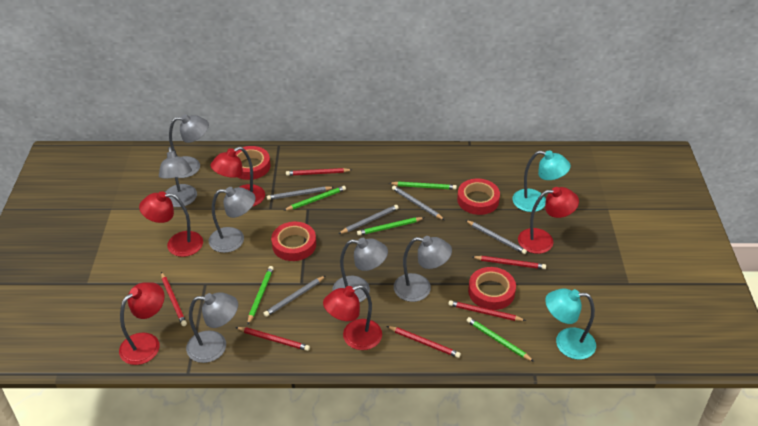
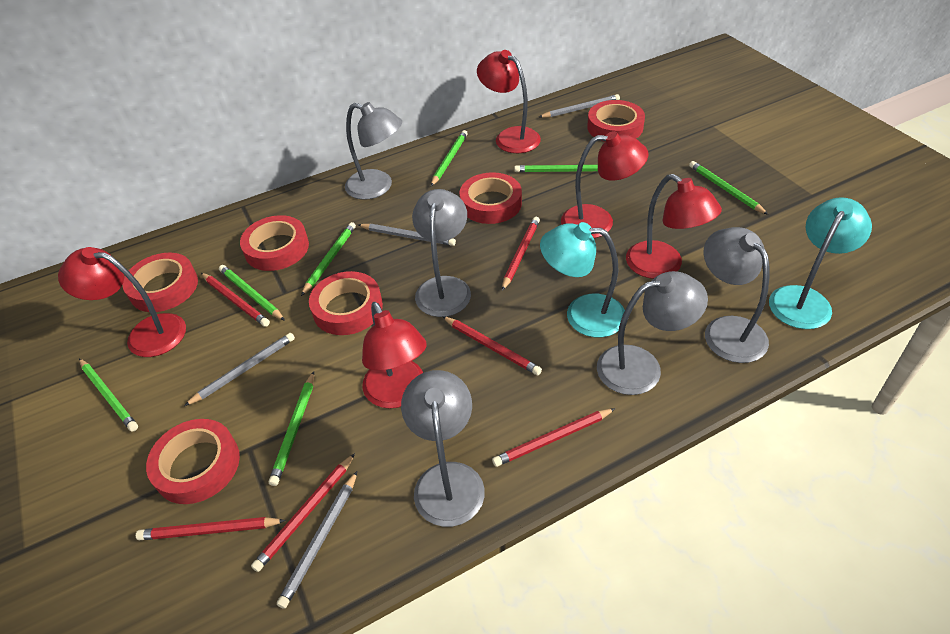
green pencil: 5 -> 7
grey lamp: 6 -> 5
grey pencil: 5 -> 4
red tape: 4 -> 6

